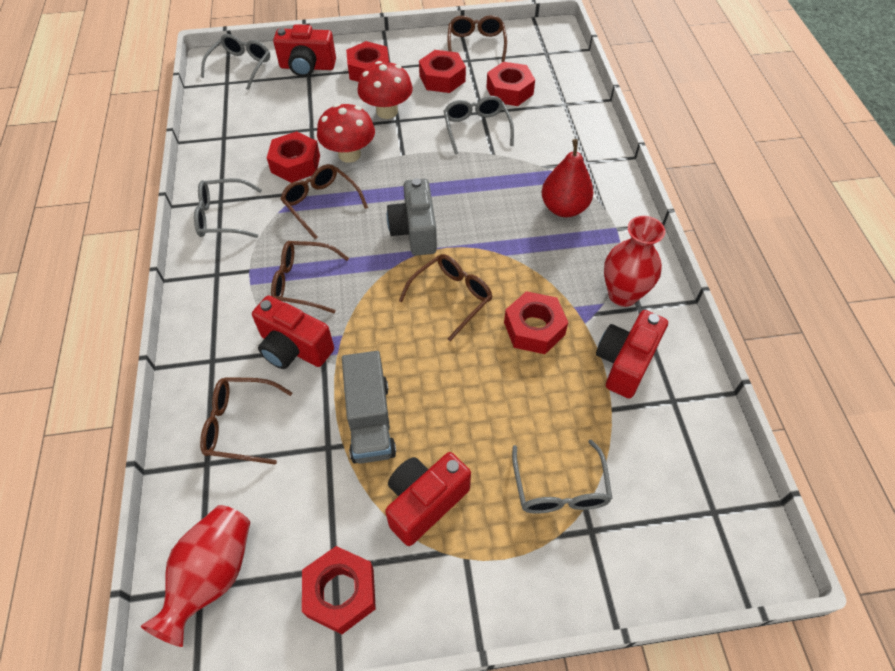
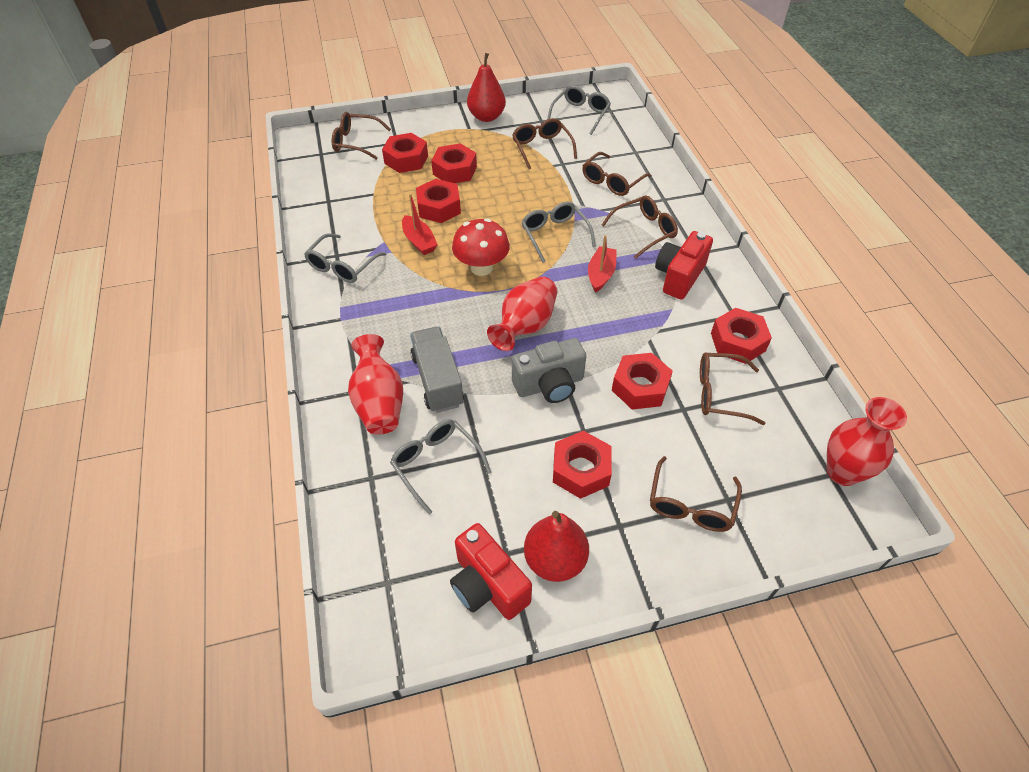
brown glasses: 5 -> 6
red boat: 0 -> 2
red camera: 4 -> 2
red mushroom: 2 -> 1
red pear: 1 -> 2
red vase: 2 -> 3

